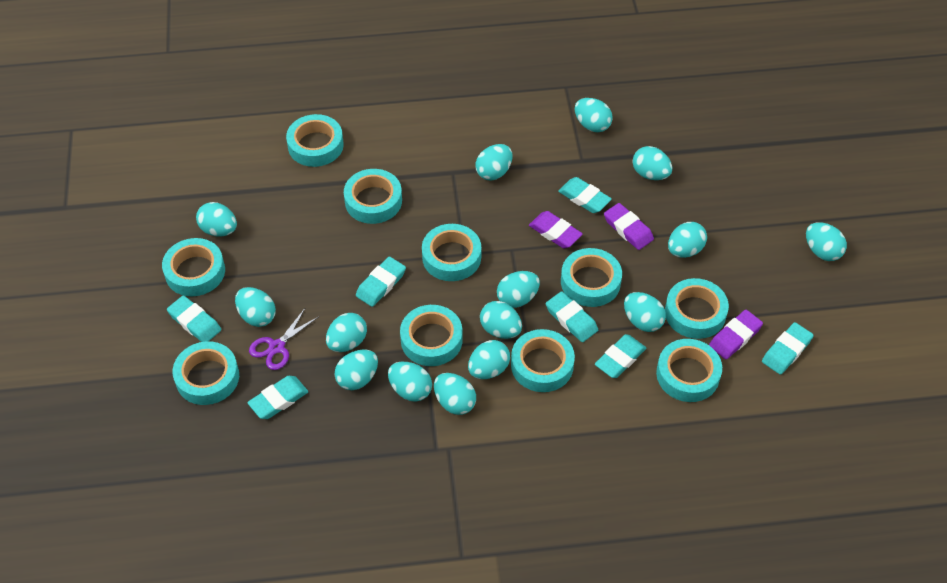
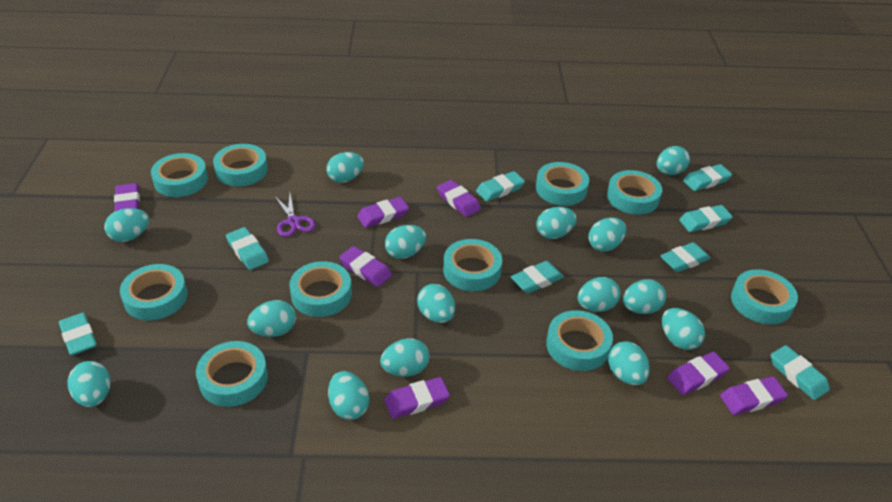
purple eraser: 3 -> 7
turquoise eraser: 7 -> 8

